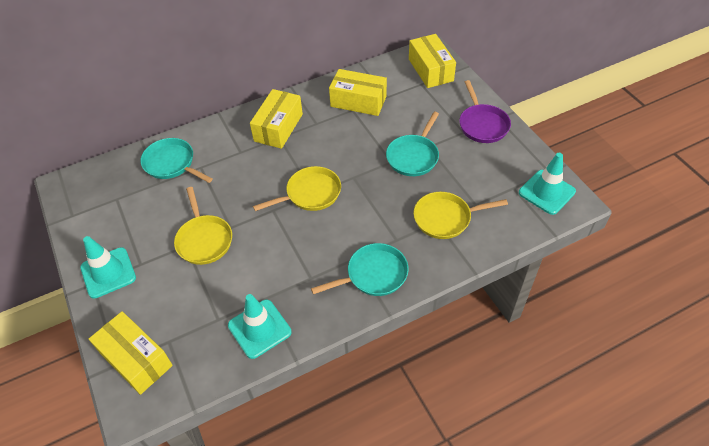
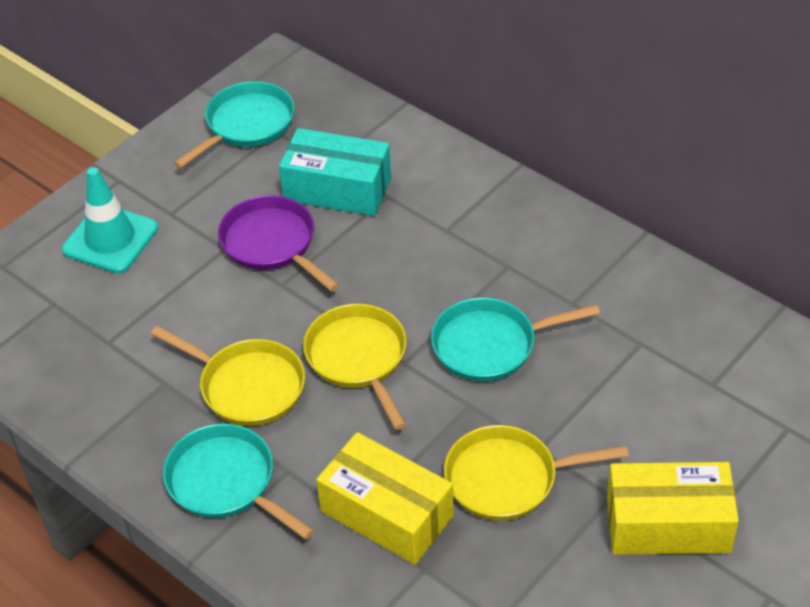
turquoise box: 0 -> 1
turquoise traffic cone: 3 -> 1
yellow box: 4 -> 2

